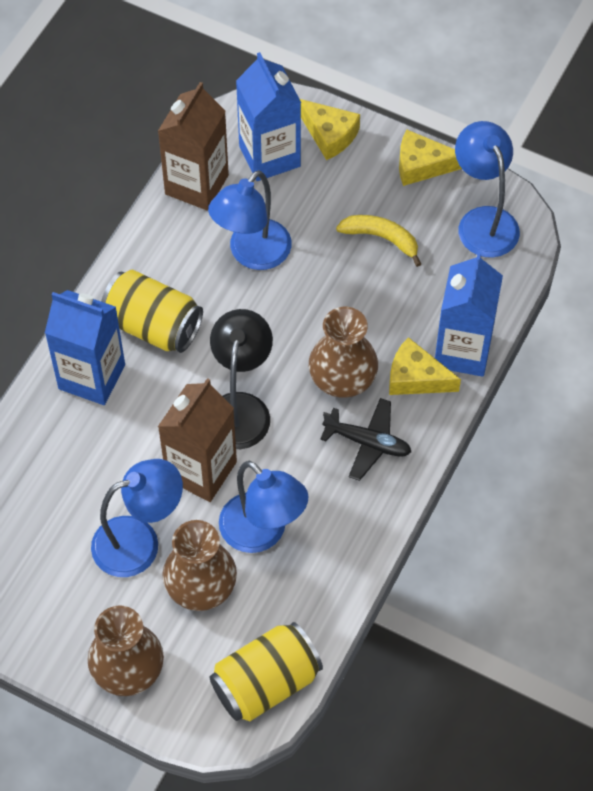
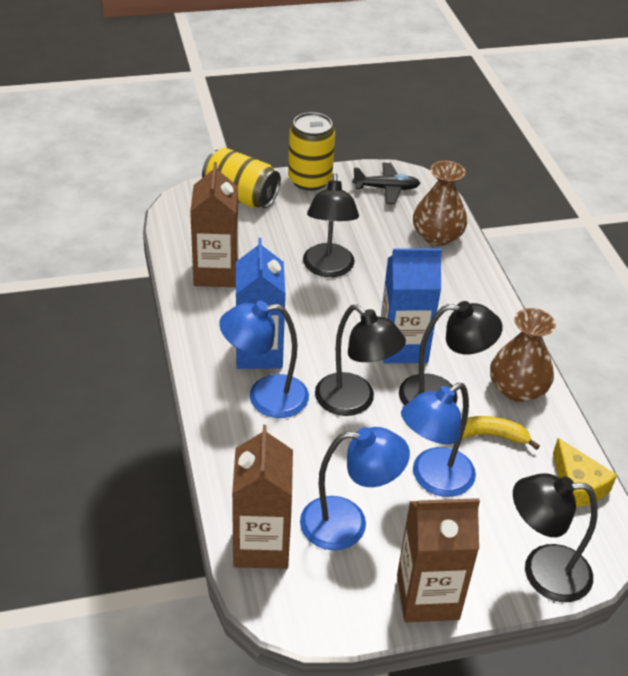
black lamp: 1 -> 4
blue carton: 3 -> 2
blue lamp: 4 -> 3
brown carton: 2 -> 3
brown vase: 3 -> 2
yellow cheese: 3 -> 1

